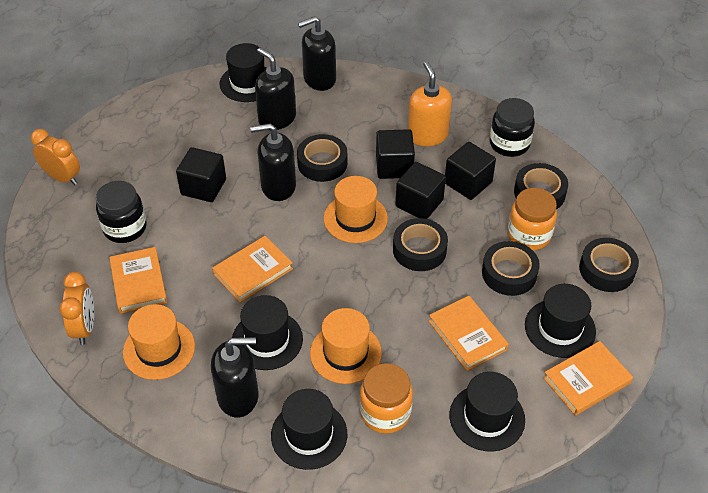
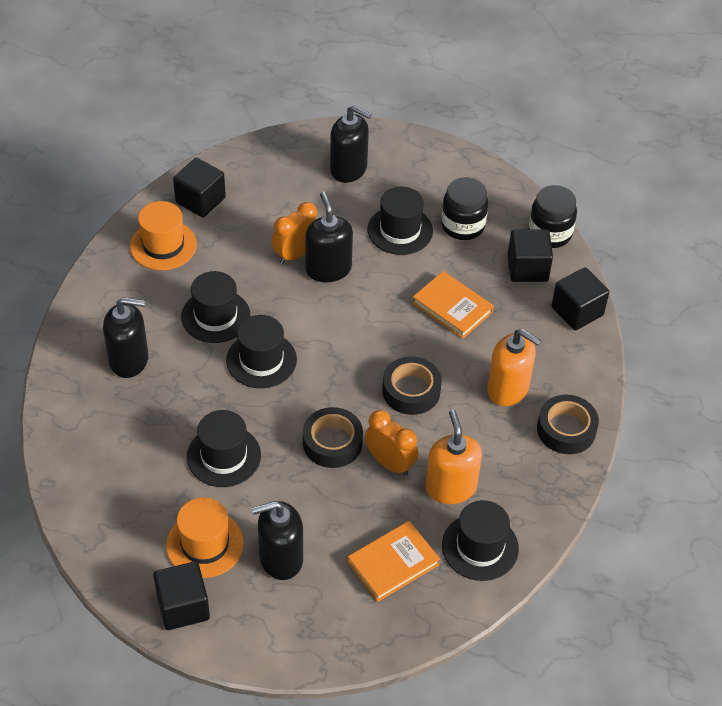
black tape: 5 -> 3
orange book: 4 -> 2
orange hat: 3 -> 2
orange jar: 2 -> 0
orange soap dispenser: 1 -> 2

